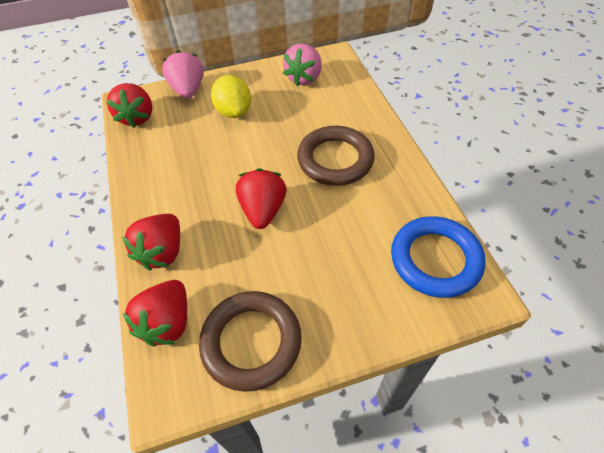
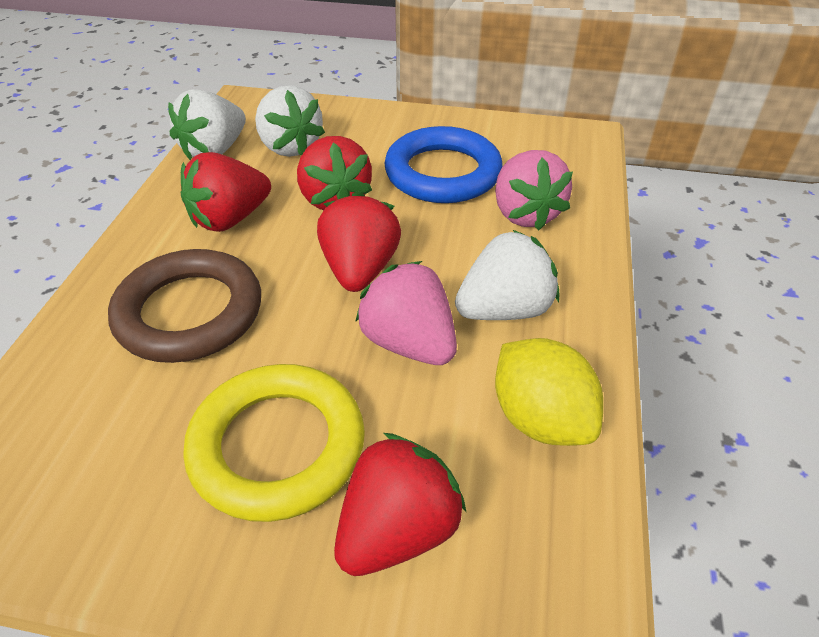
brown ring: 2 -> 1
white strawberry: 0 -> 3
yellow ring: 0 -> 1

